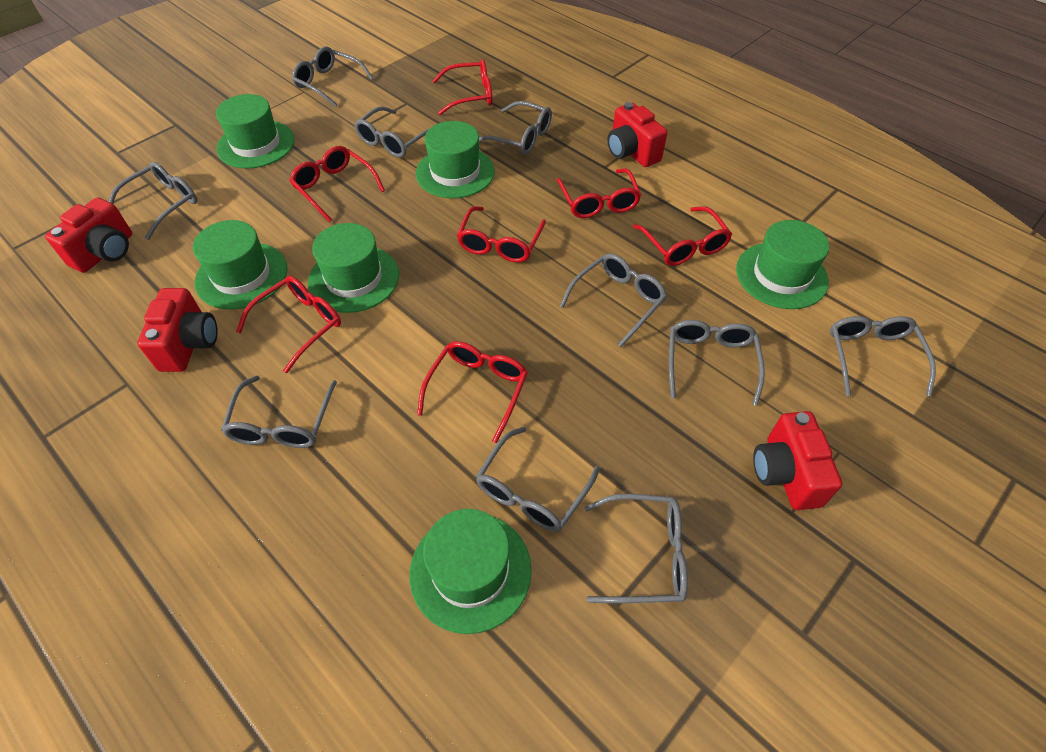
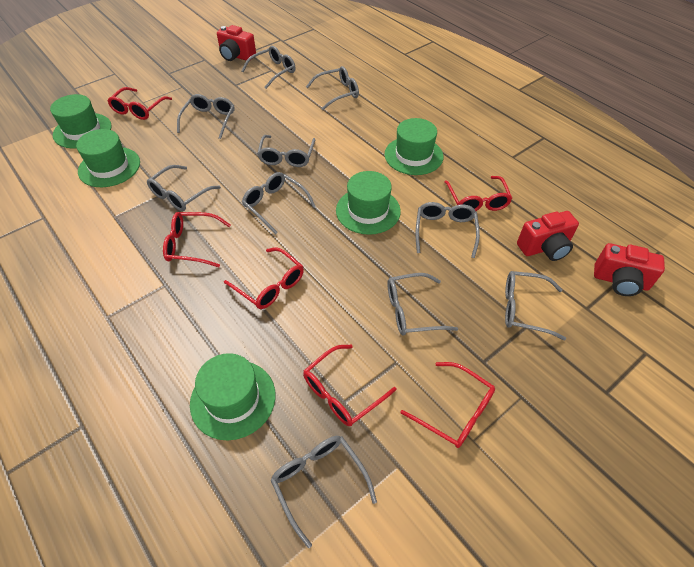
green hat: 6 -> 5
red camera: 4 -> 3
red glasses: 7 -> 6

